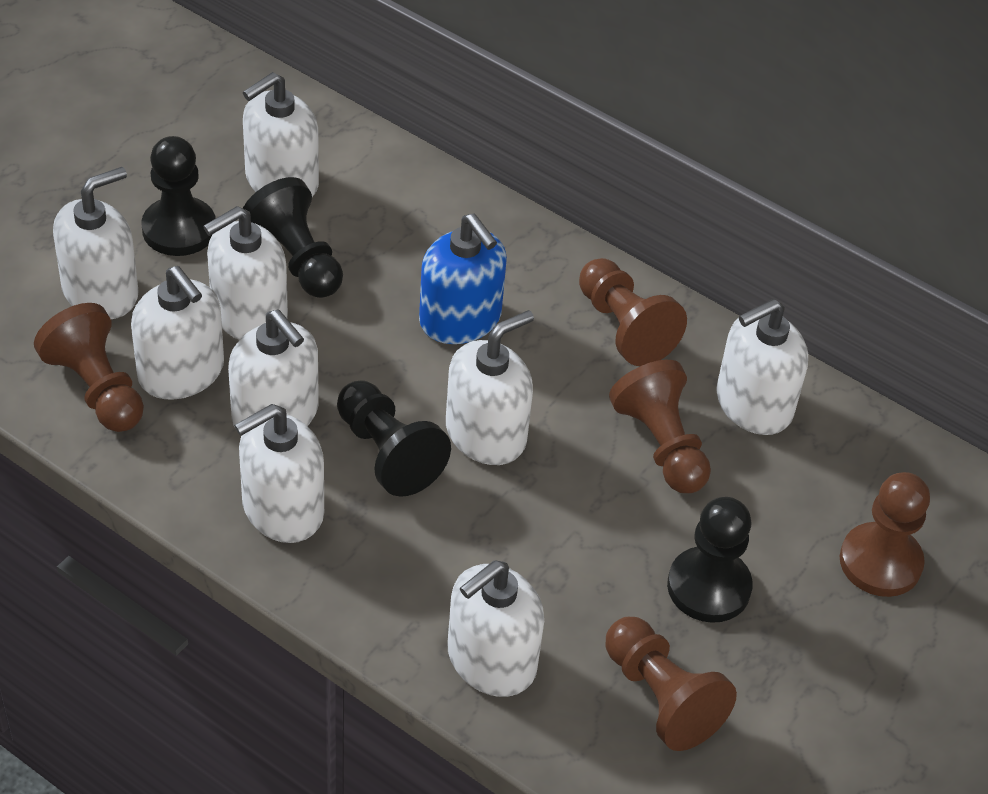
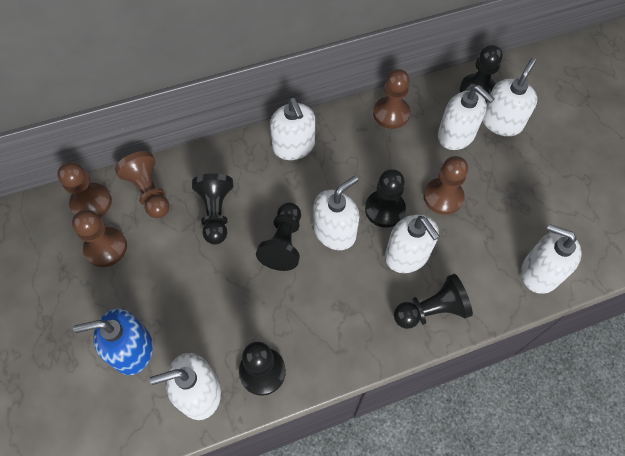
black pawn: 4 -> 6
white soap dispenser: 9 -> 7

